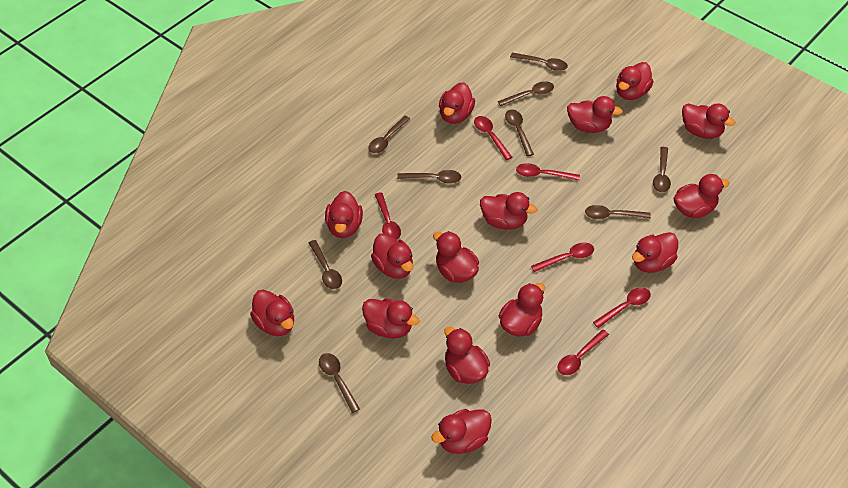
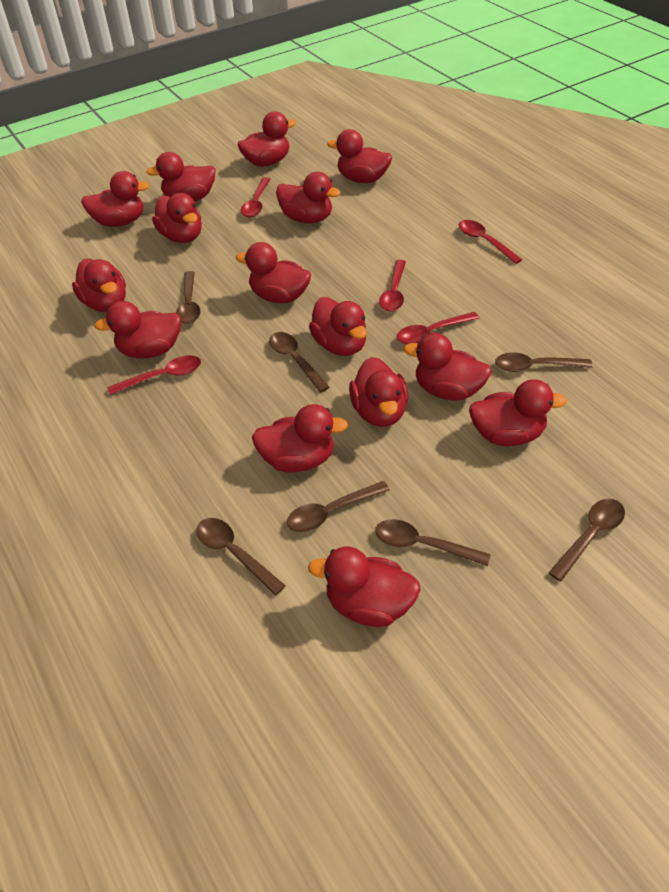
brown spoon: 9 -> 7
red spoon: 6 -> 5

